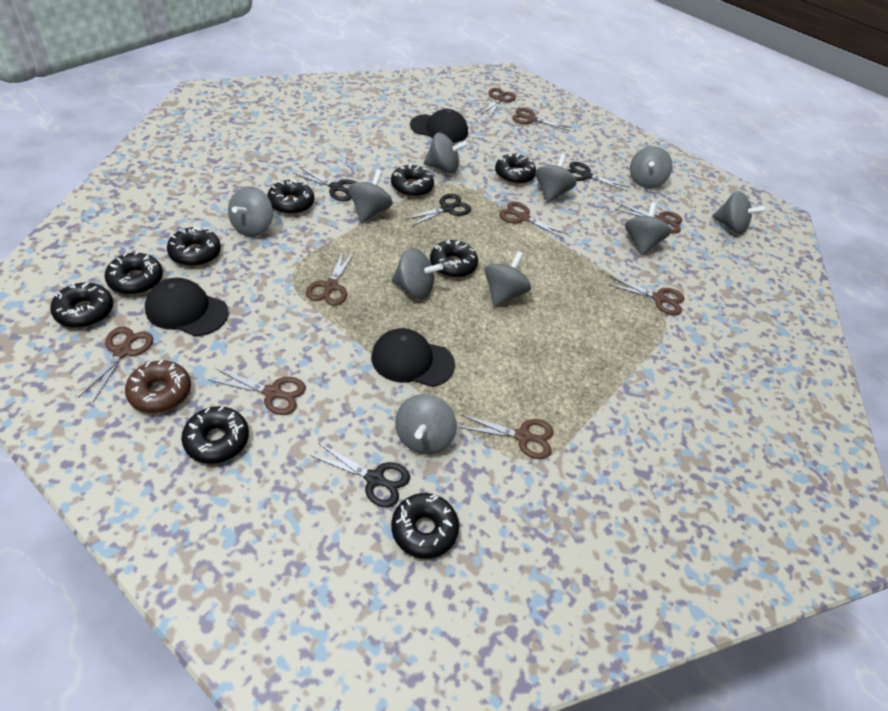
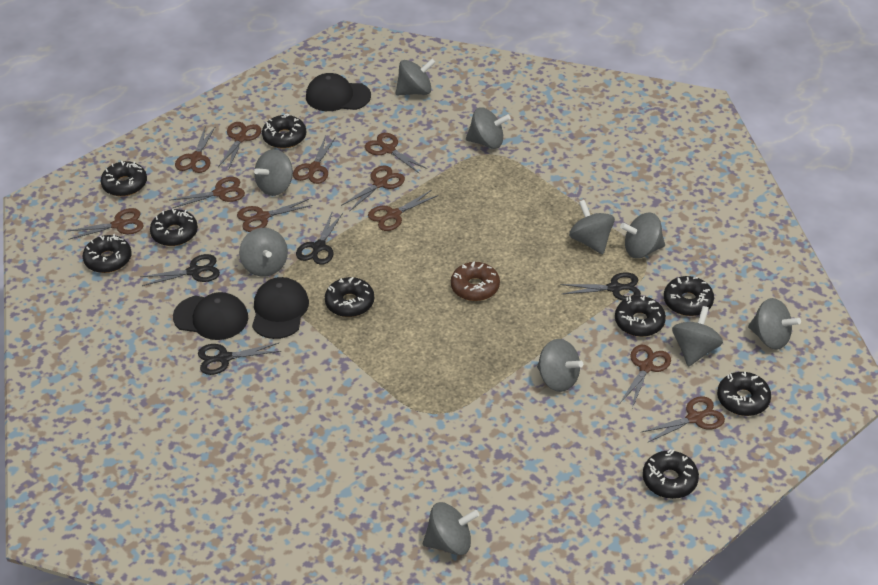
brown scissors: 9 -> 11

